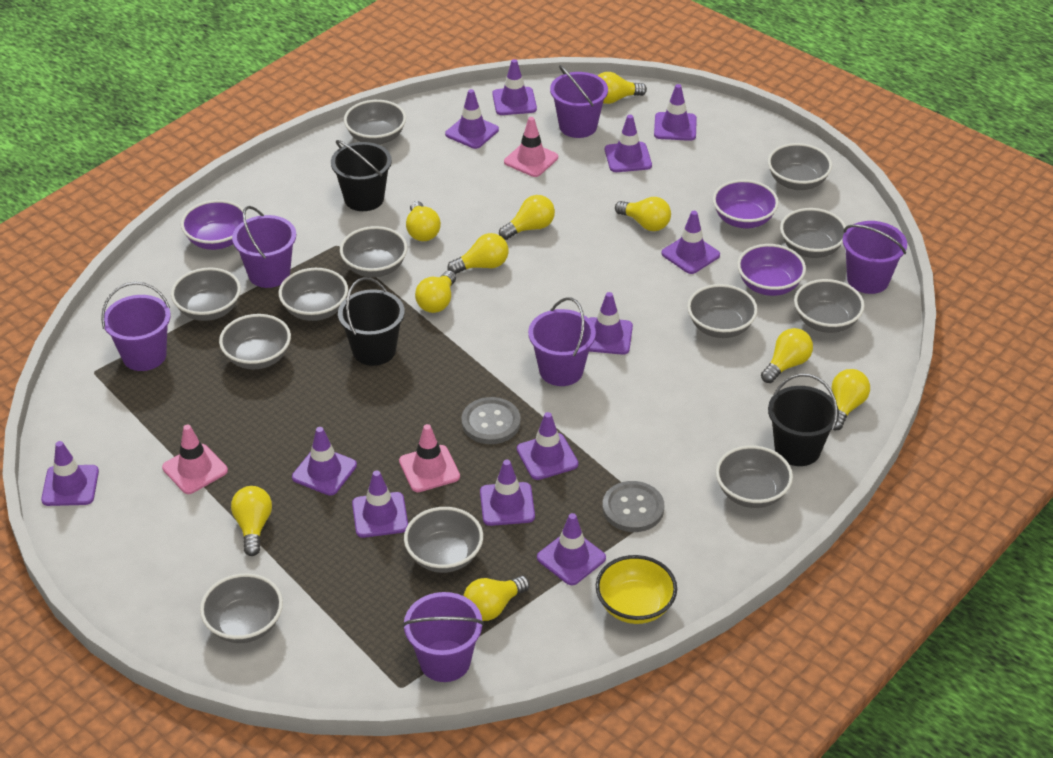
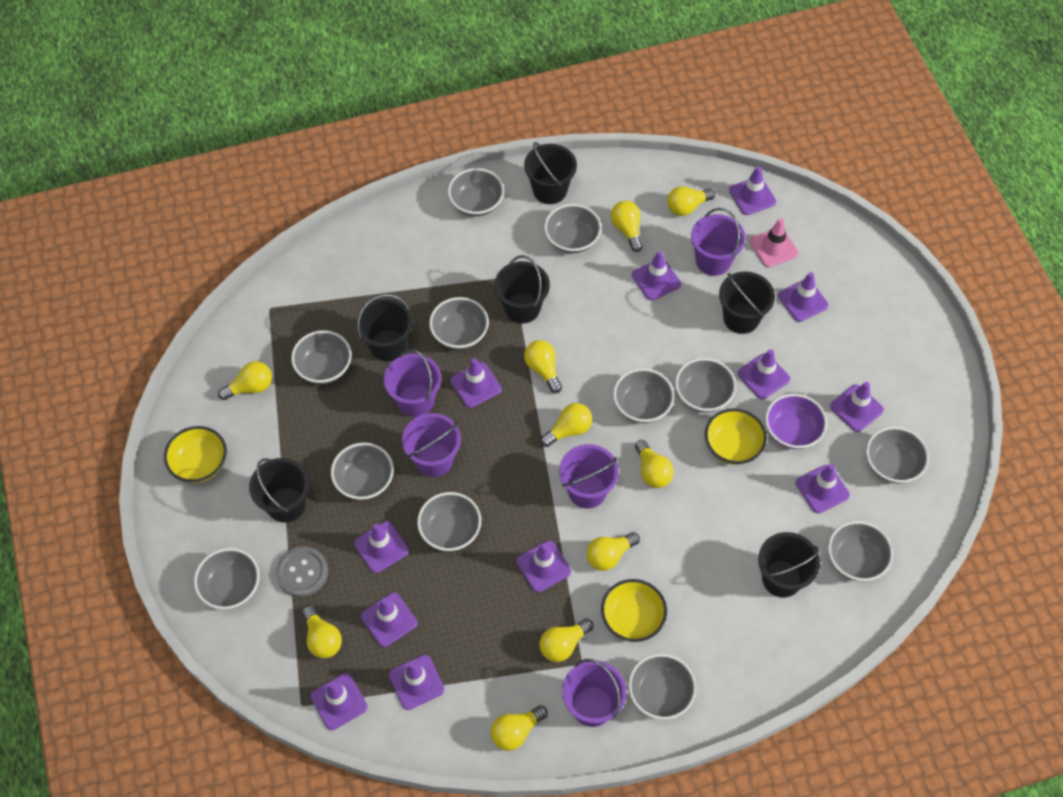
black bucket: 3 -> 6
grey button: 2 -> 1
pink traffic cone: 3 -> 1
purple bowl: 3 -> 1
purple bucket: 6 -> 5
yellow bowl: 1 -> 3

